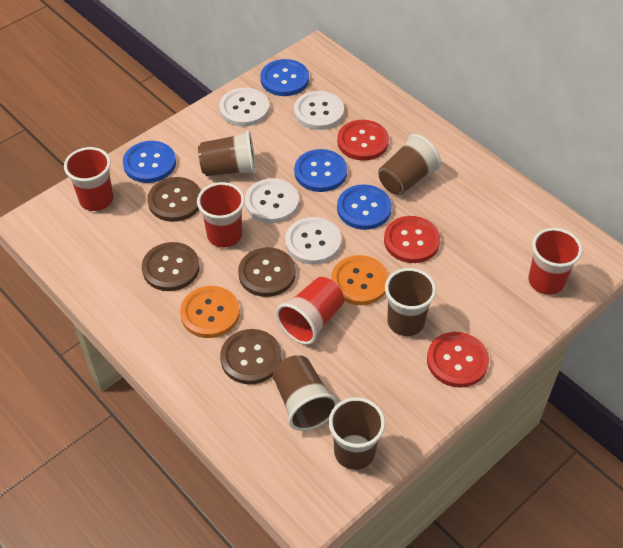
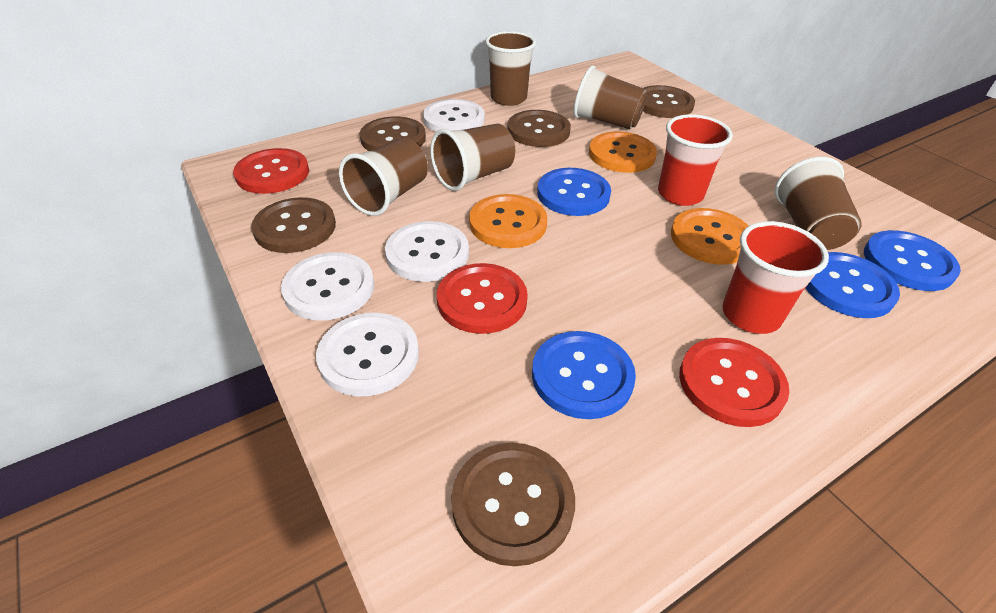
brown button: 4 -> 5
orange button: 2 -> 3
red cup: 4 -> 2

